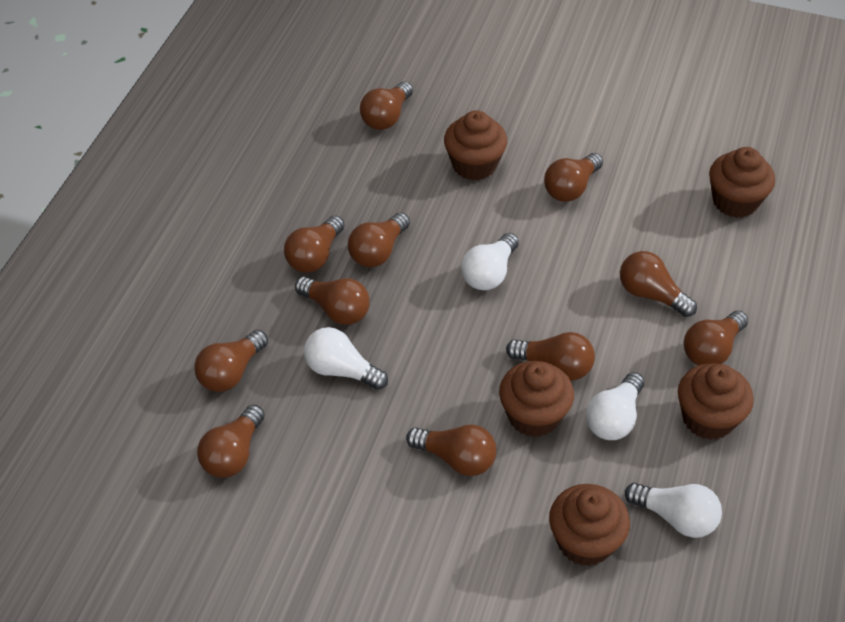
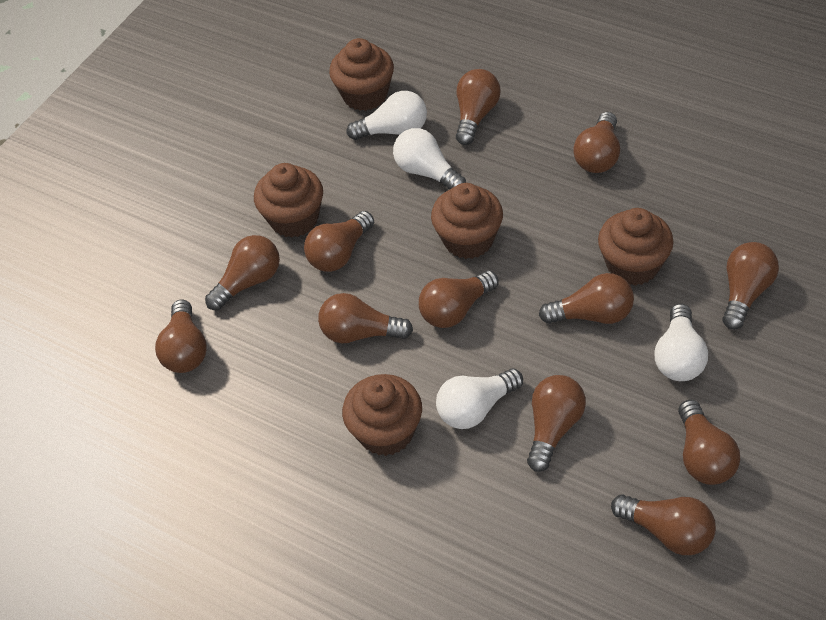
brown light bulb: 11 -> 12

